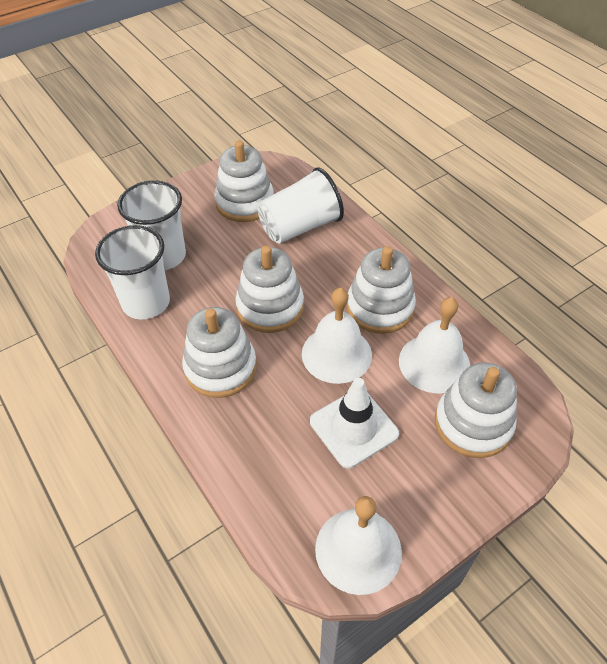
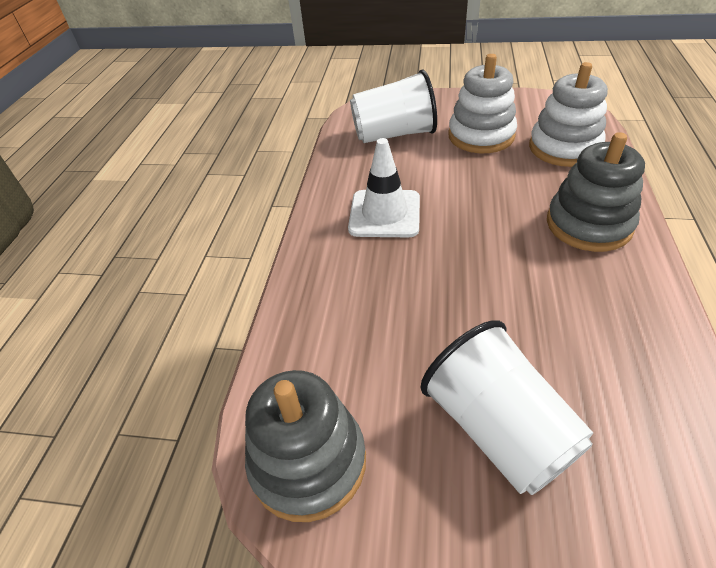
grey stacking toy: 0 -> 2
white bell: 3 -> 0
white cup: 3 -> 2
white stacking toy: 5 -> 2

